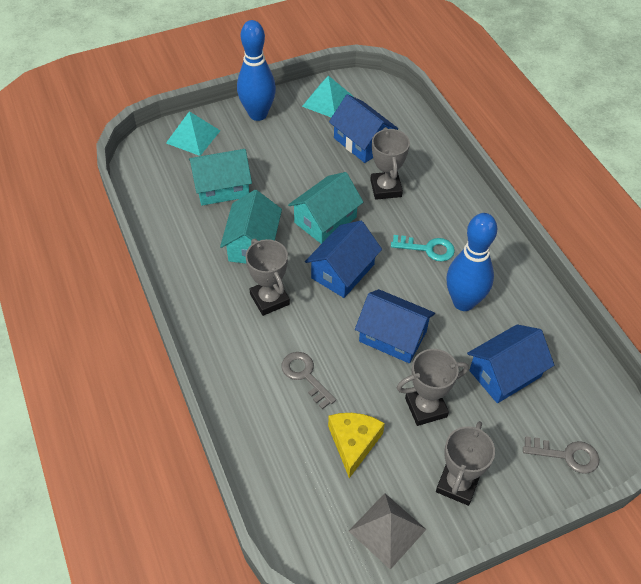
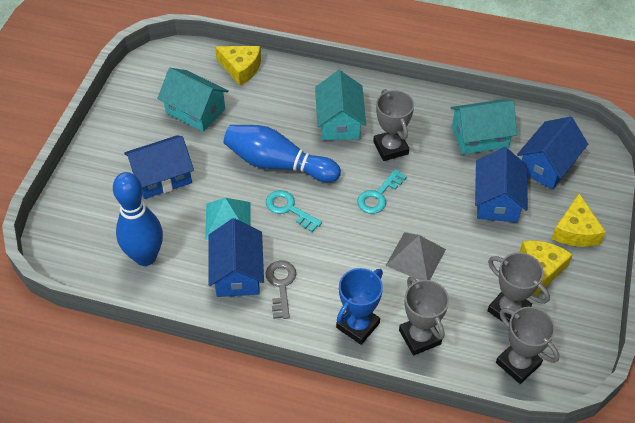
blue trophy: 0 -> 1
grey key: 2 -> 1
turquoise key: 1 -> 2
turquoise pyramid: 2 -> 1
yellow cheese: 1 -> 3

